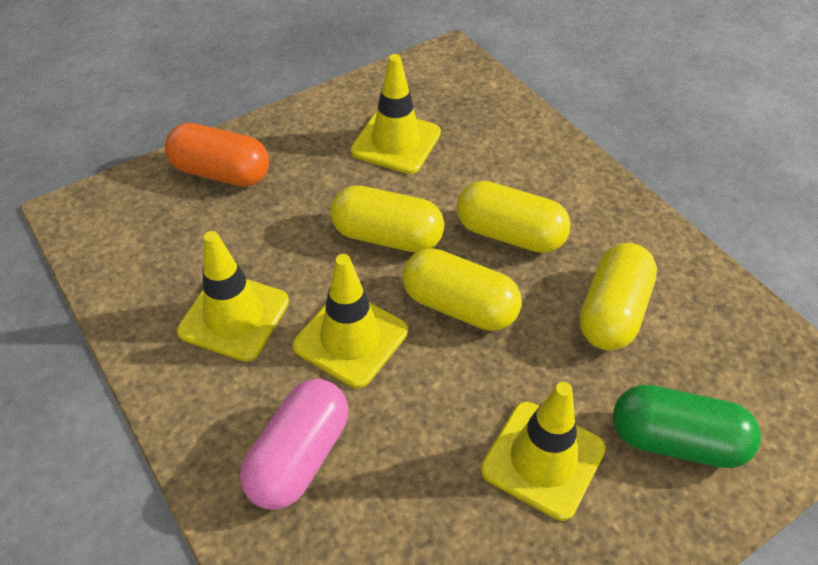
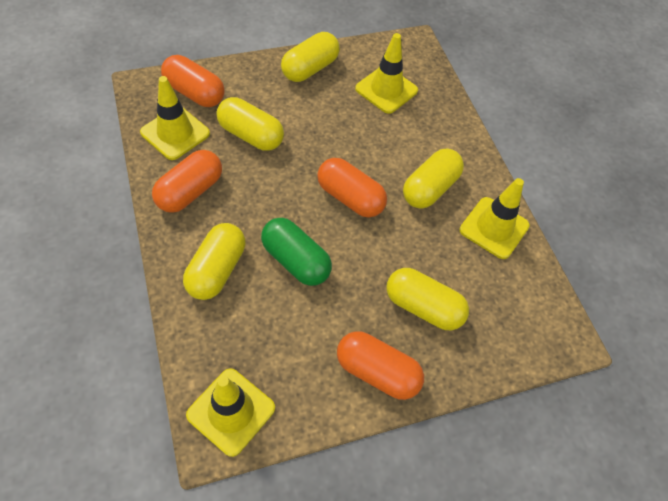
orange capsule: 1 -> 4
pink capsule: 1 -> 0
yellow capsule: 4 -> 5

